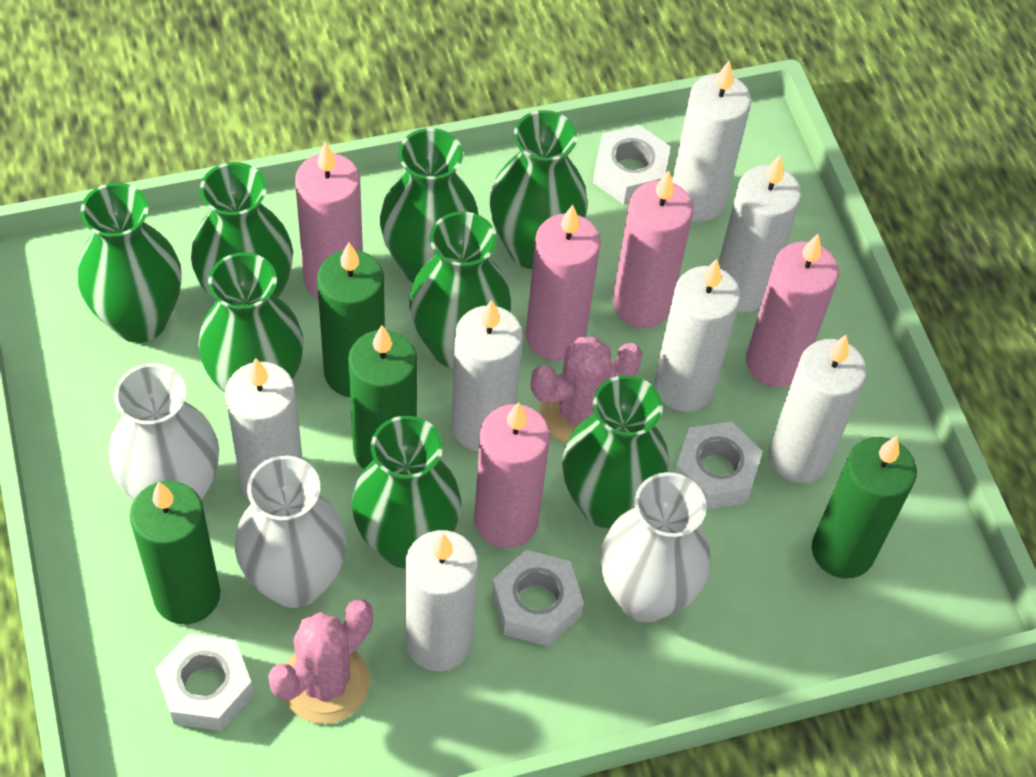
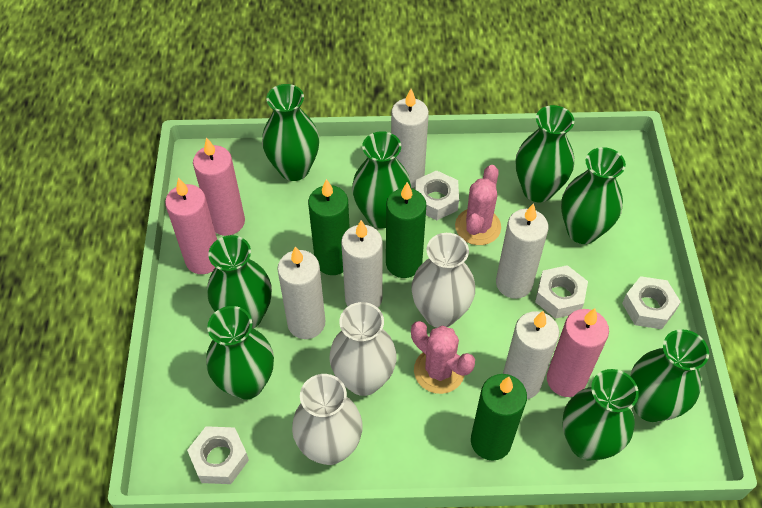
green candle: 4 -> 3
pink candle: 5 -> 3
white candle: 7 -> 5

